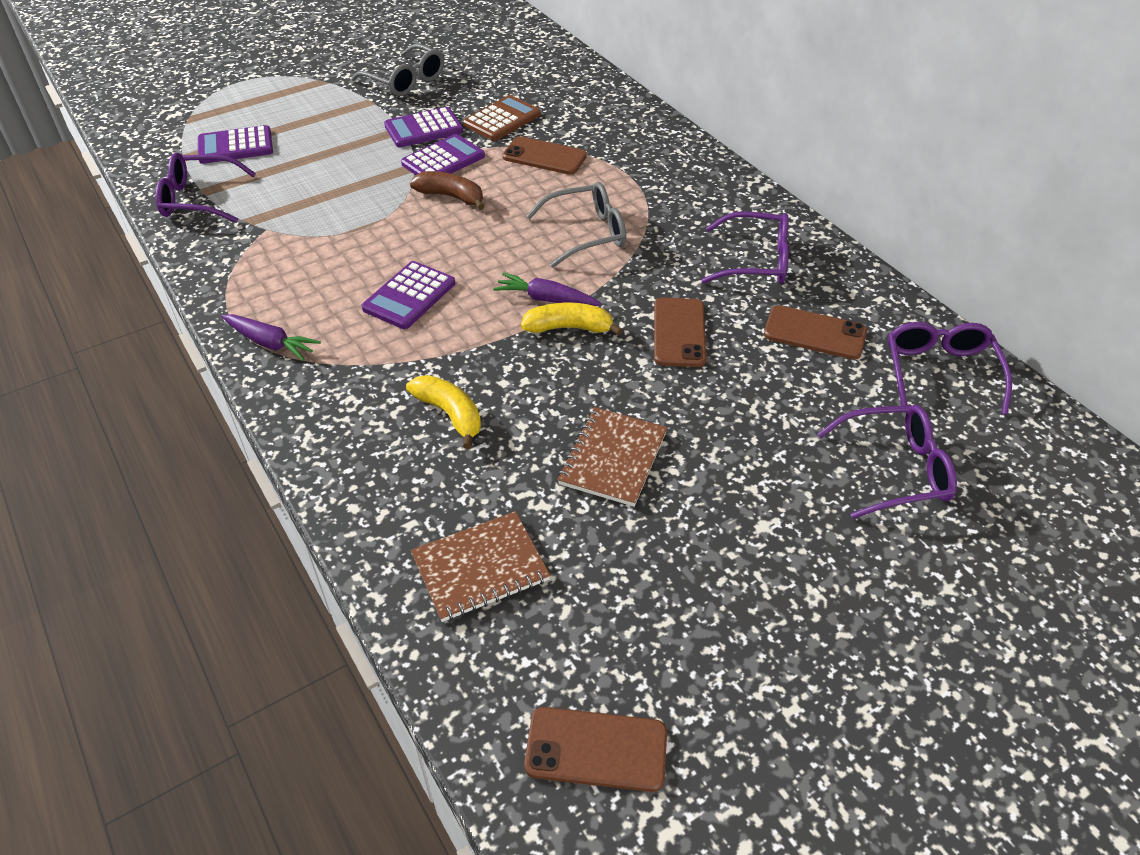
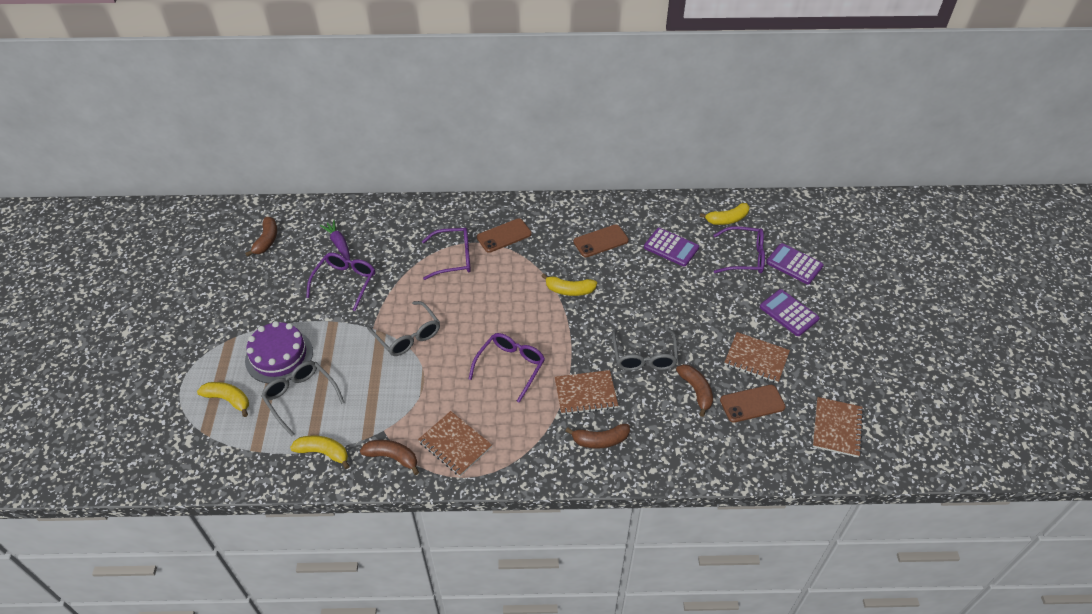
brown banana: 1 -> 4
brown calculator: 1 -> 0
brown notebook: 2 -> 4
brown phone: 4 -> 3
grey glasses: 2 -> 3
purple cake: 0 -> 1
purple calculator: 4 -> 3
purple carrot: 2 -> 1
yellow banana: 2 -> 4

